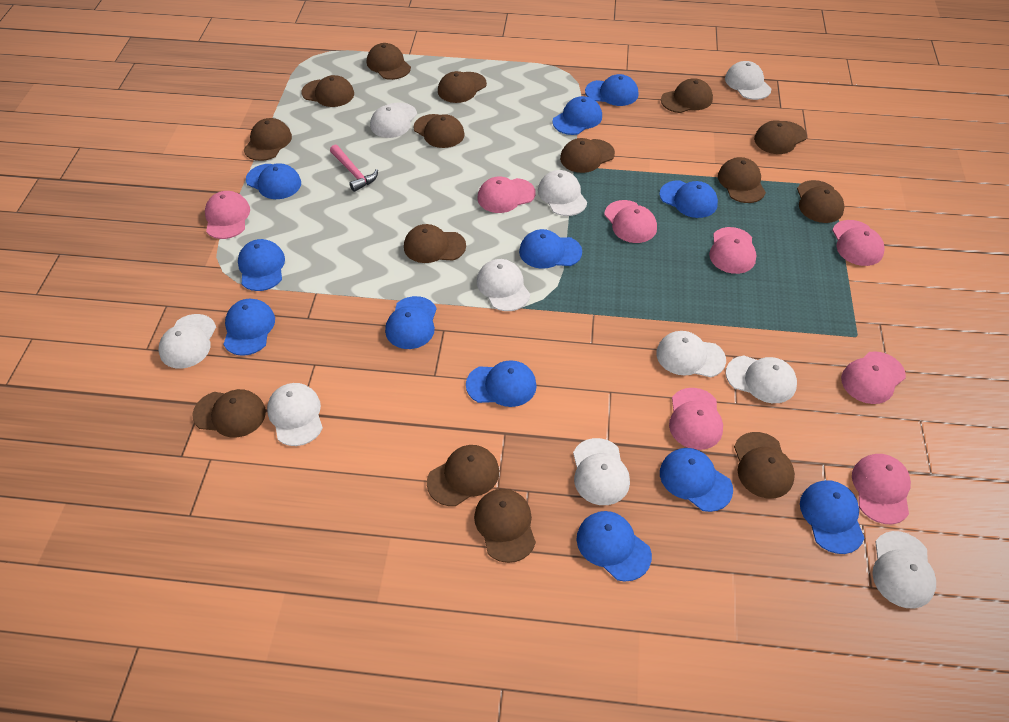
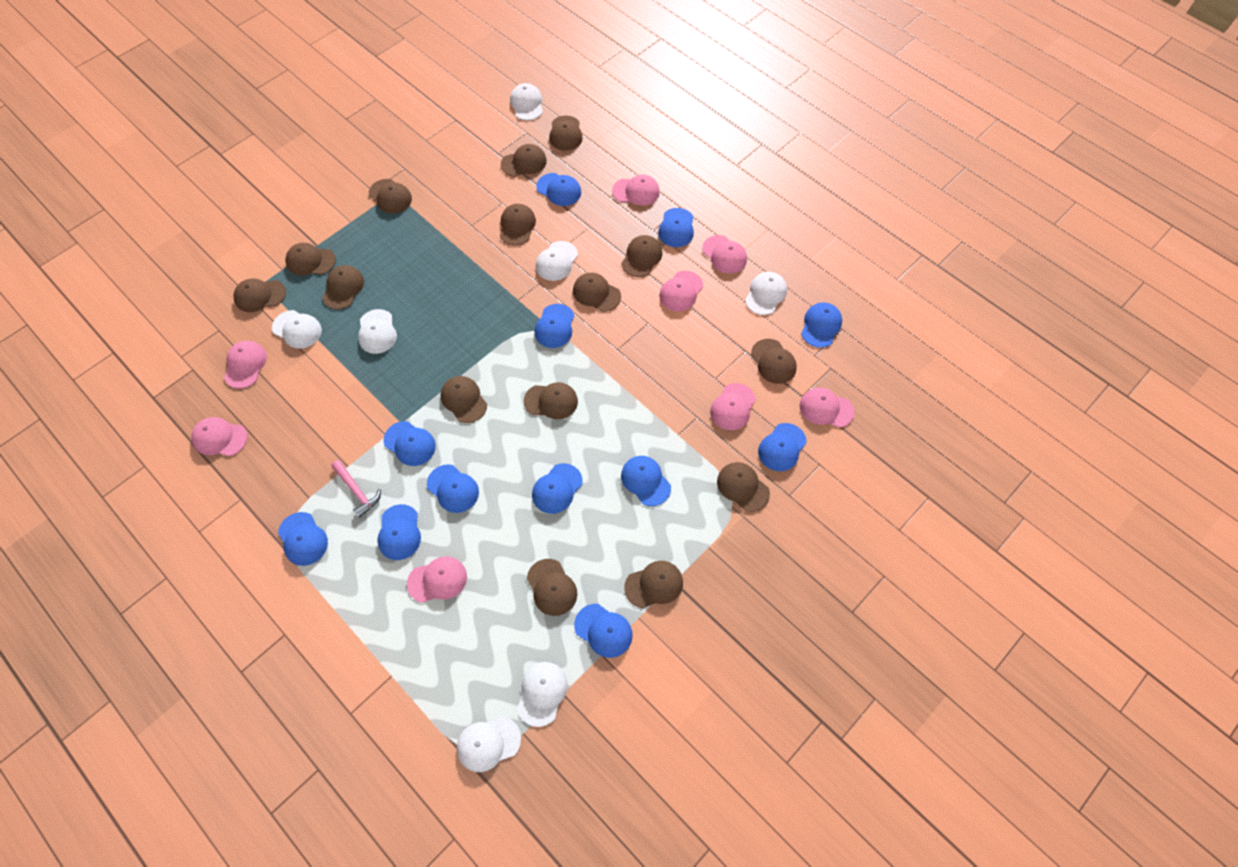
white cap: 10 -> 7

